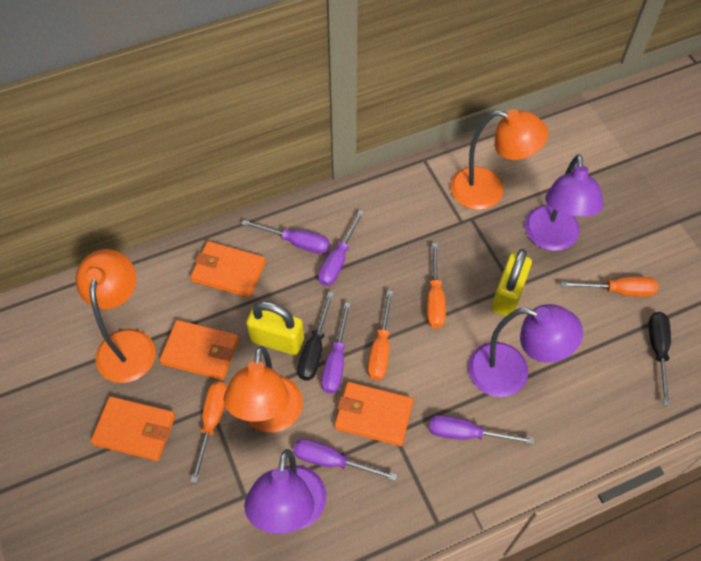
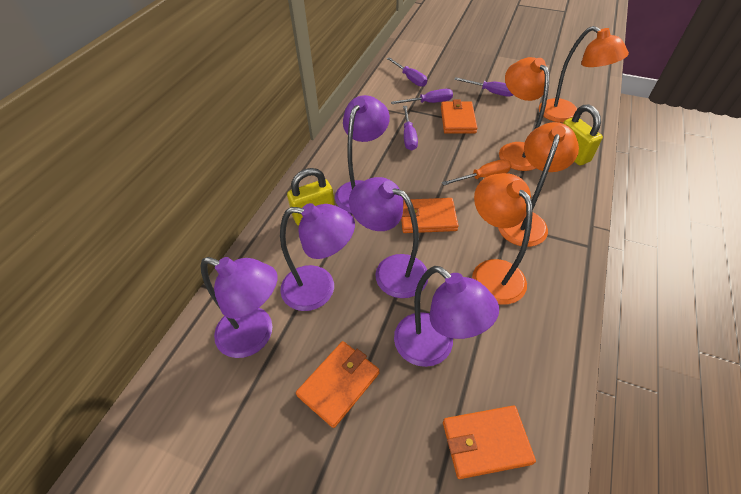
black screwdriver: 2 -> 0
orange lamp: 3 -> 4
orange screwdriver: 4 -> 1
purple lamp: 3 -> 5
purple screwdriver: 5 -> 4

